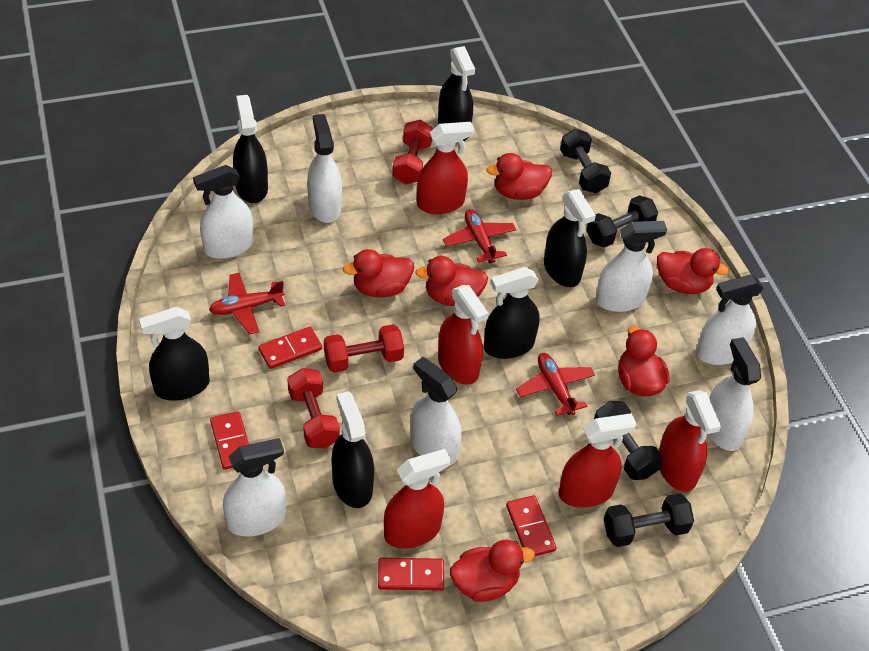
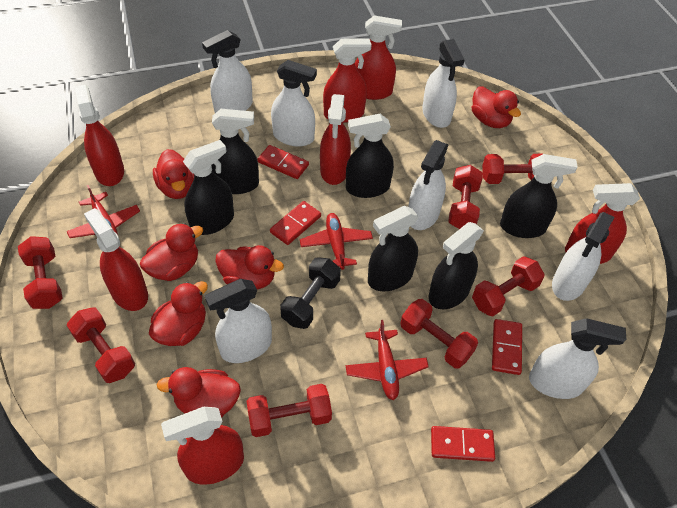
black dumbbell: 4 -> 1
red dumbbell: 3 -> 7
red spray bottle: 5 -> 7

